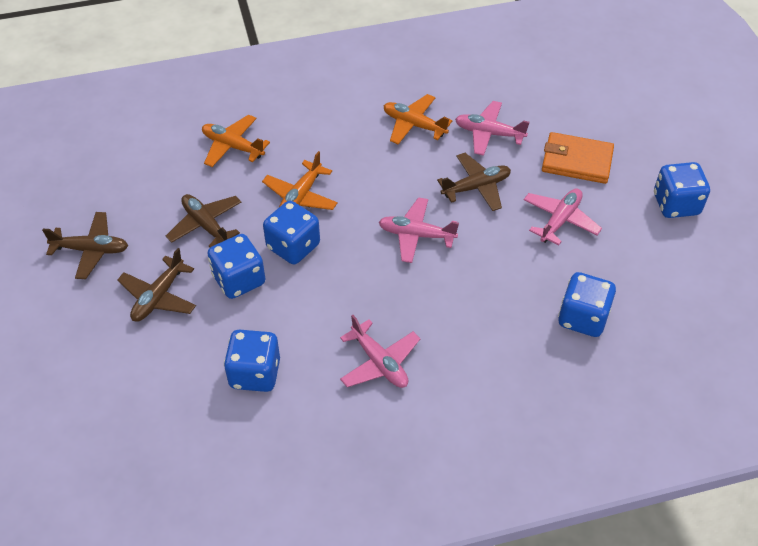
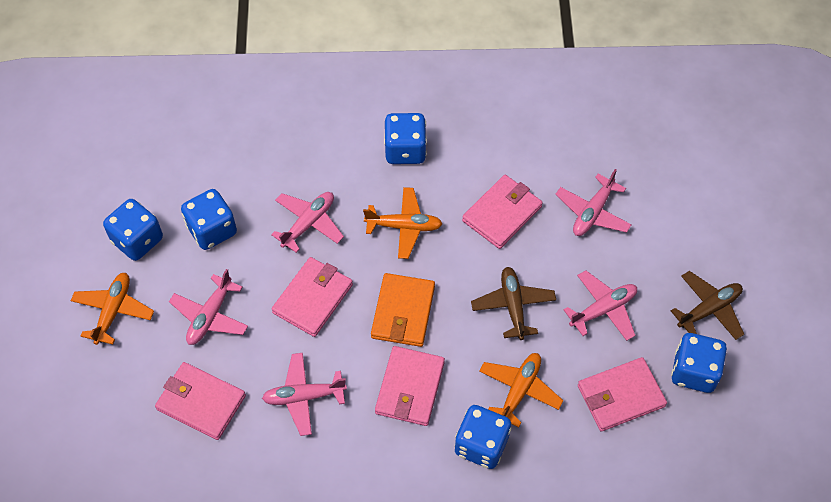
brown plane: 4 -> 2
pink plane: 4 -> 5
pink wallet: 0 -> 5

